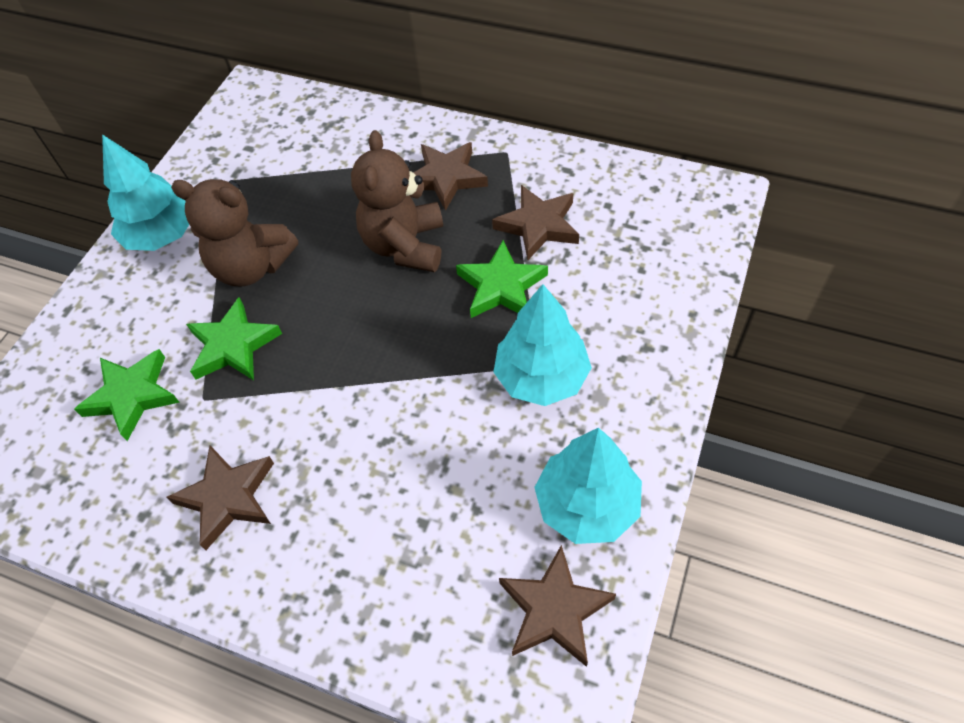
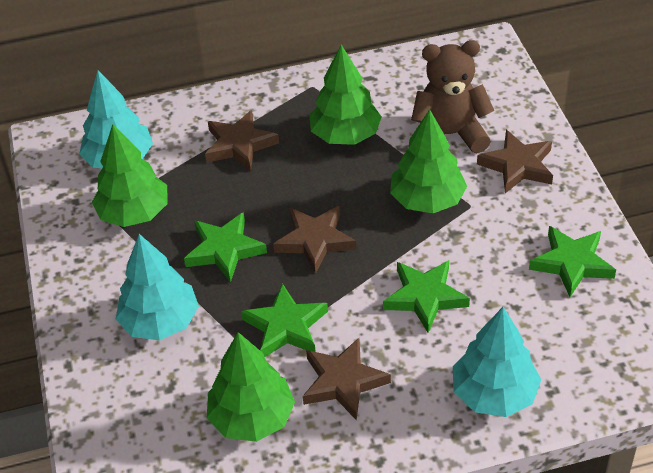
brown teddy bear: 2 -> 1
green star: 3 -> 4
green tree: 0 -> 4

